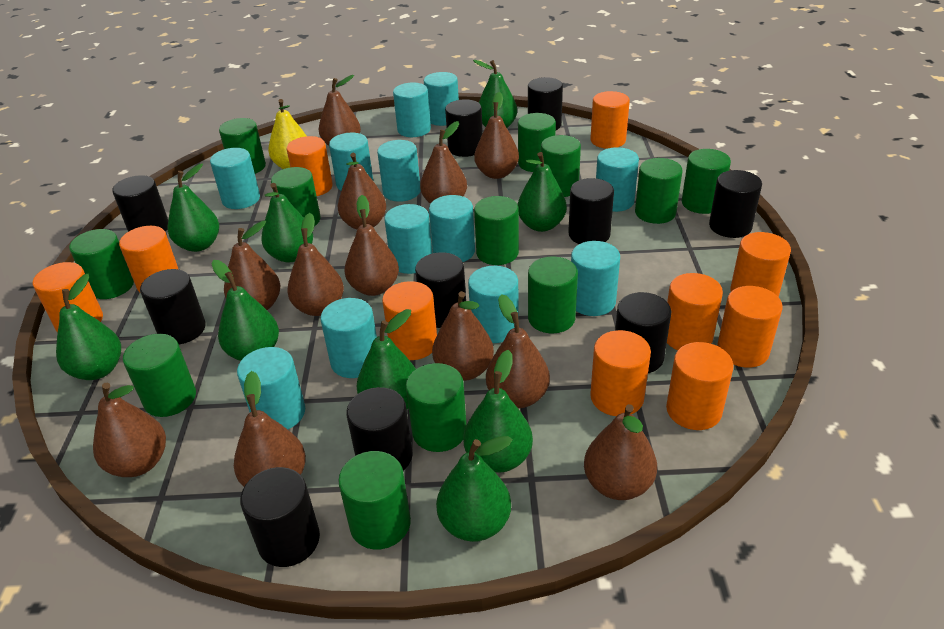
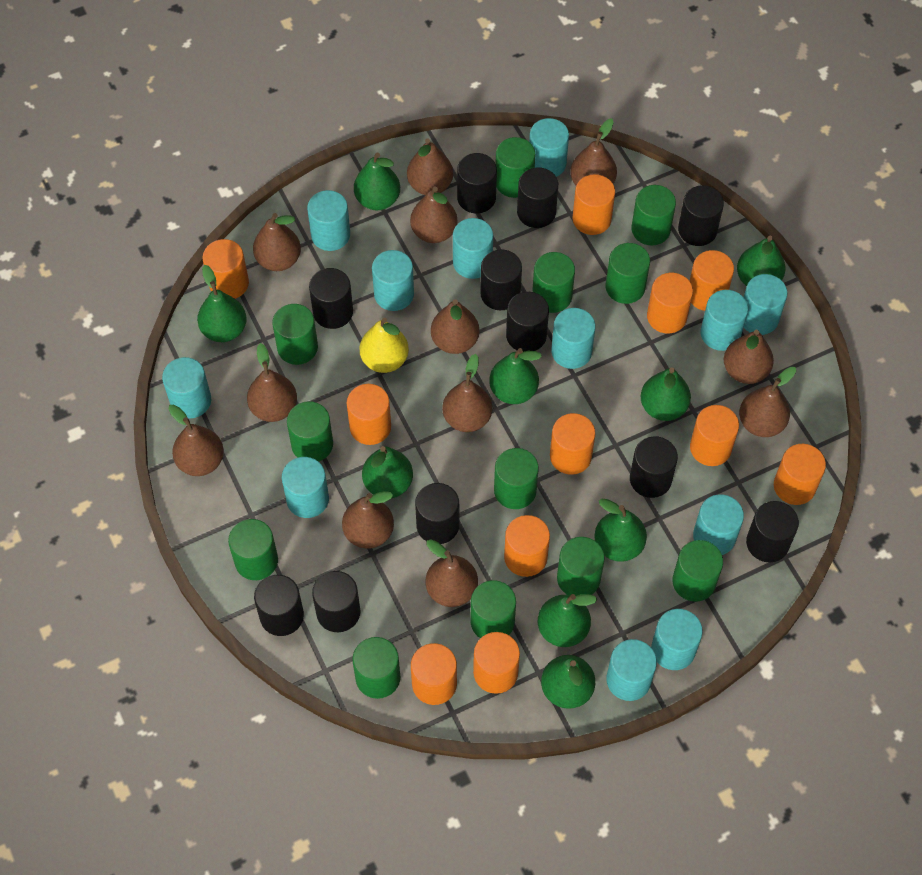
black cylinder: 10 -> 11
orange cylinder: 10 -> 11

